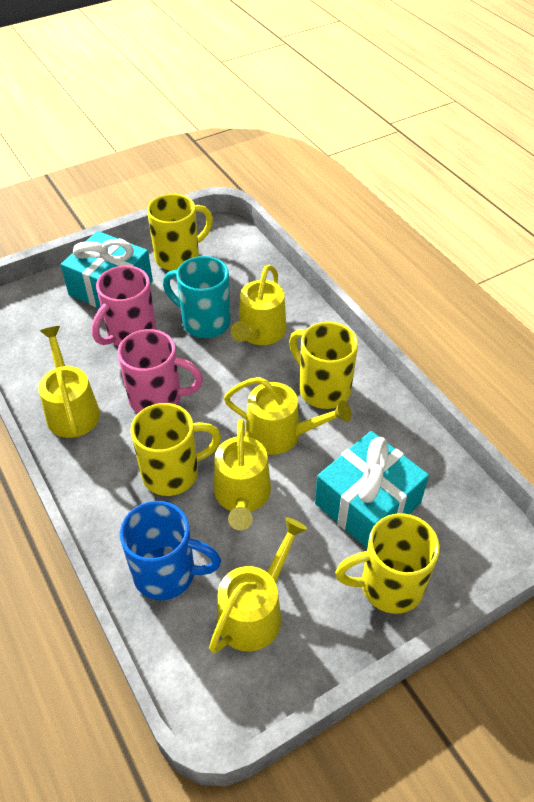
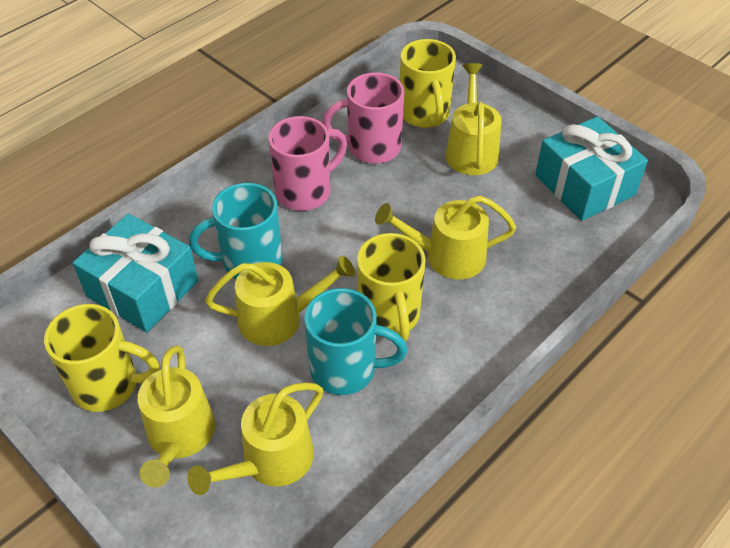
blue mug: 1 -> 0
turquoise mug: 1 -> 2
yellow mug: 4 -> 3

